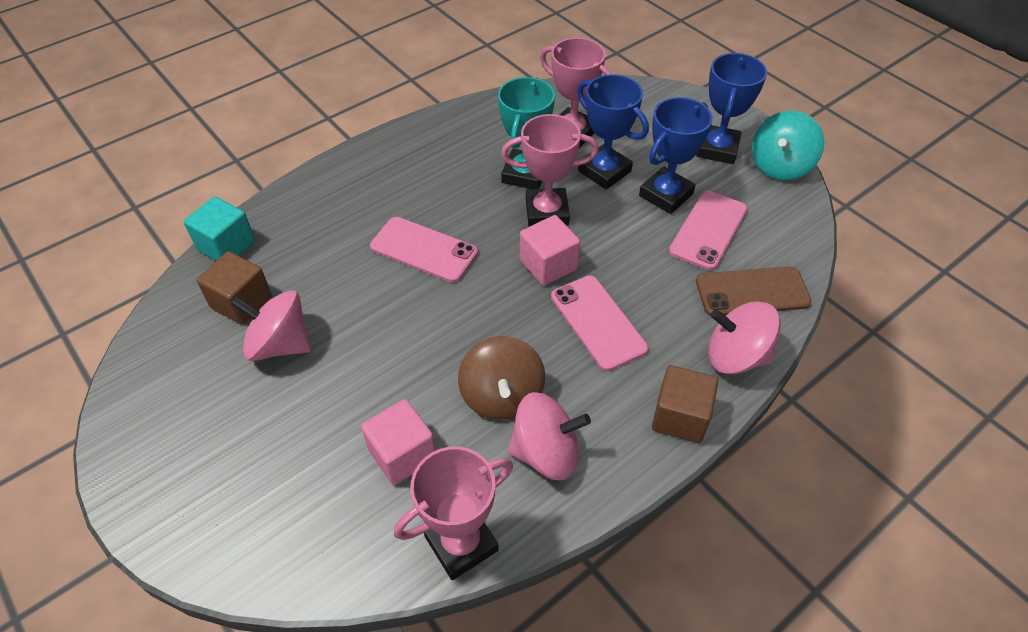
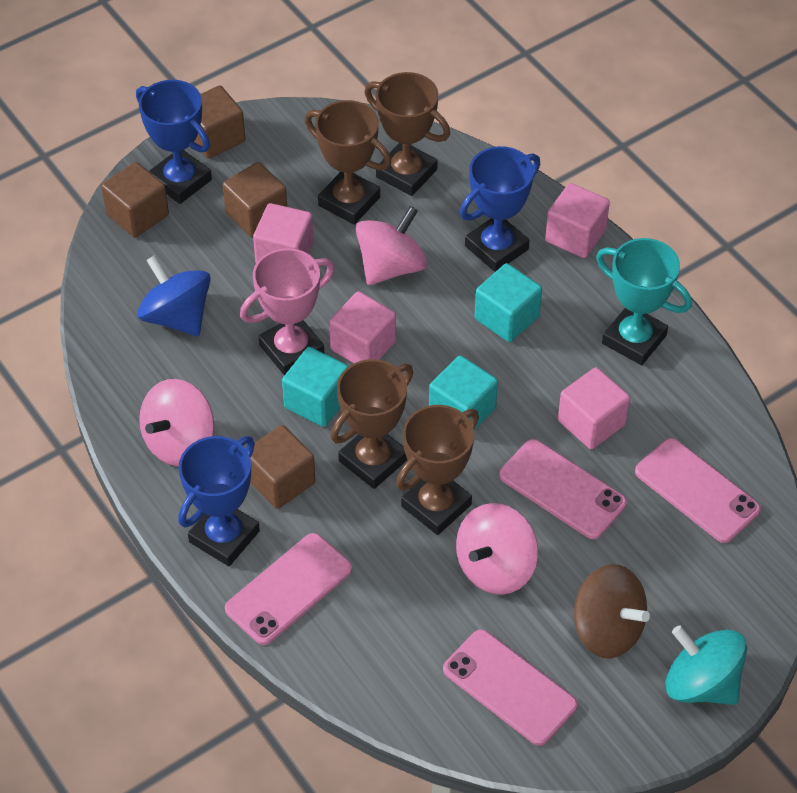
blue spinning top: 0 -> 1
brown cube: 2 -> 4
brown phone: 1 -> 0
brown trophy: 0 -> 4
pink cube: 2 -> 4
pink phone: 3 -> 4
pink trophy: 3 -> 1
turquoise cube: 1 -> 3

